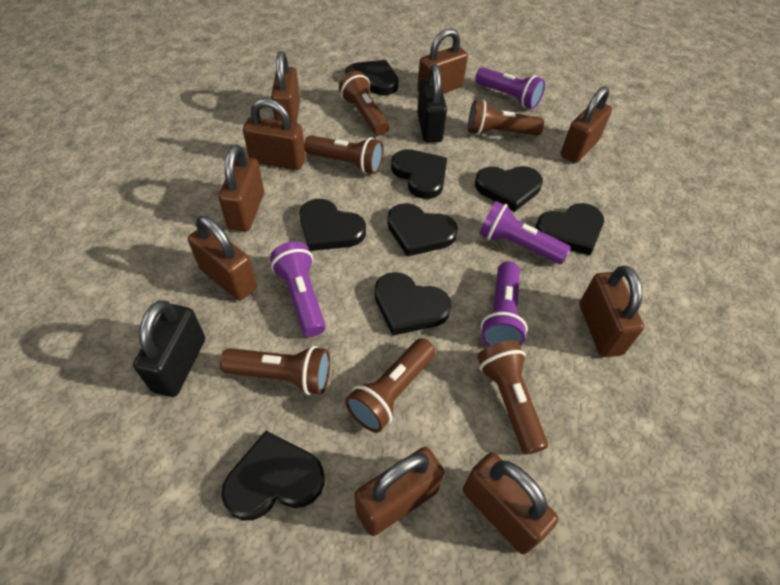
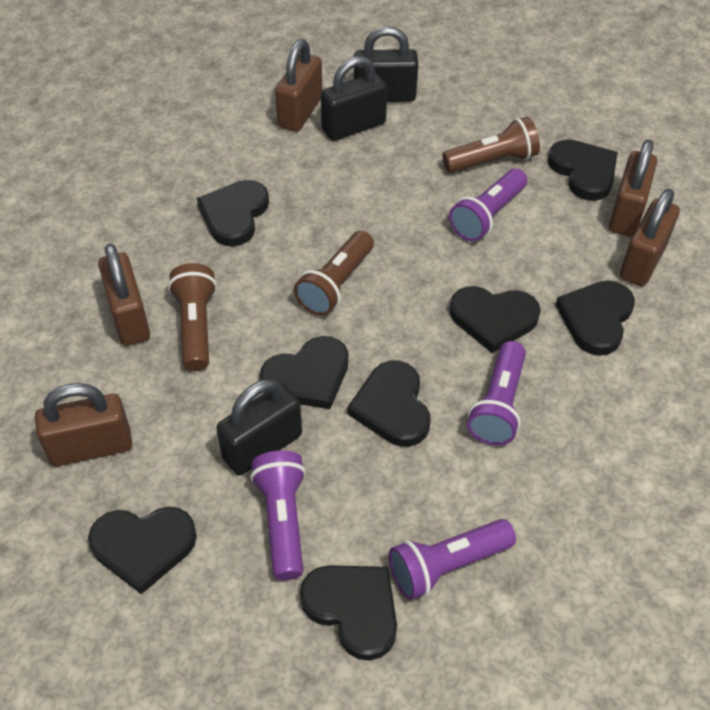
black padlock: 2 -> 3
brown flashlight: 6 -> 3
brown padlock: 9 -> 5

